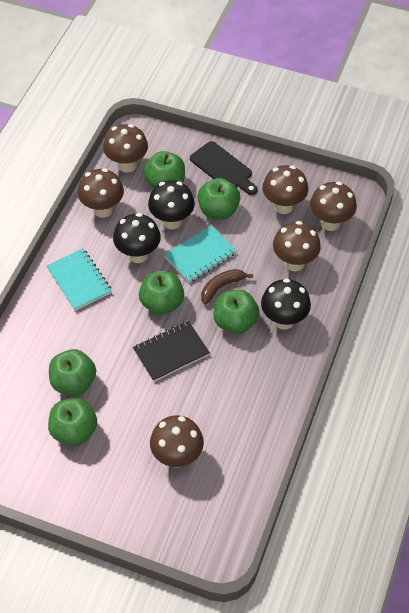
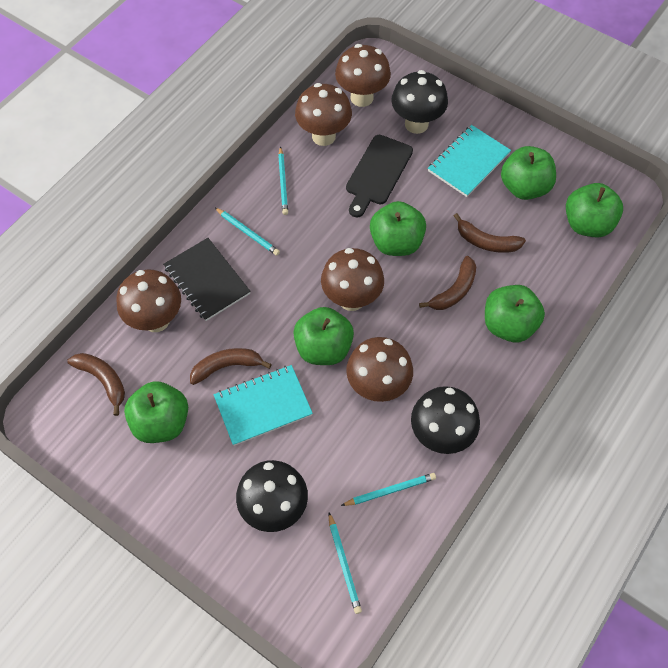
brown banana: 1 -> 4
brown mushroom: 6 -> 5
turquoise pencil: 0 -> 4

